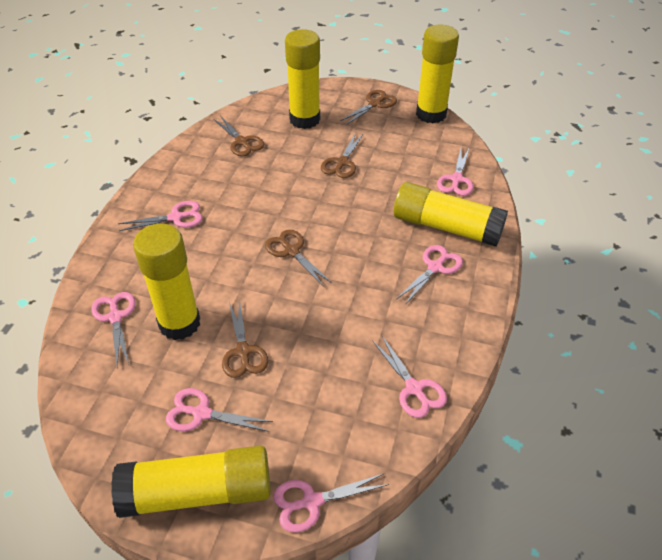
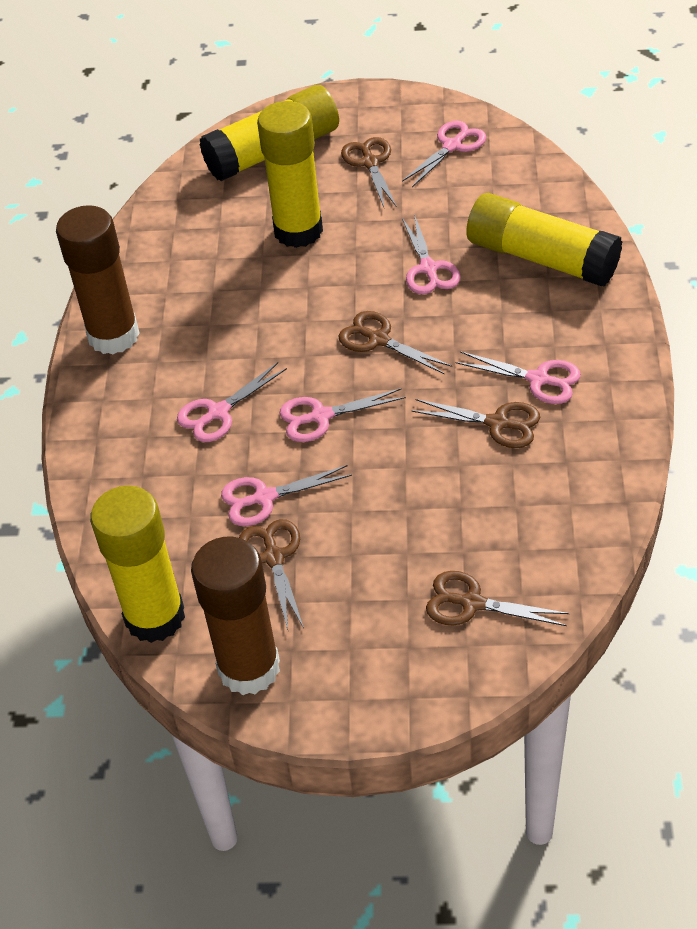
brown glue stick: 0 -> 2
pink scissors: 7 -> 6
yellow glue stick: 5 -> 4

